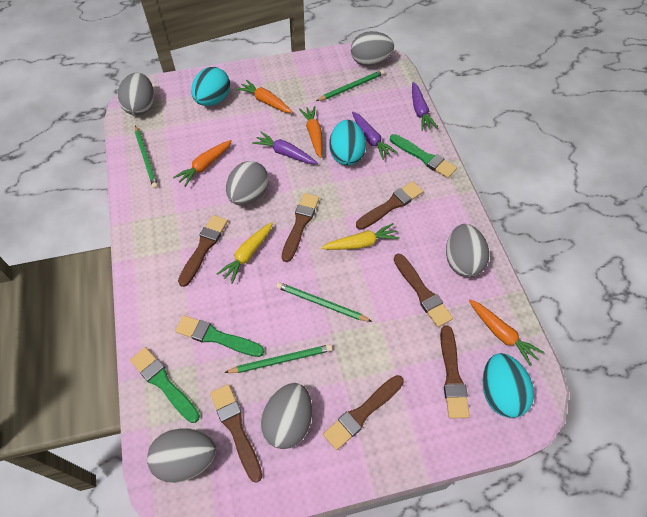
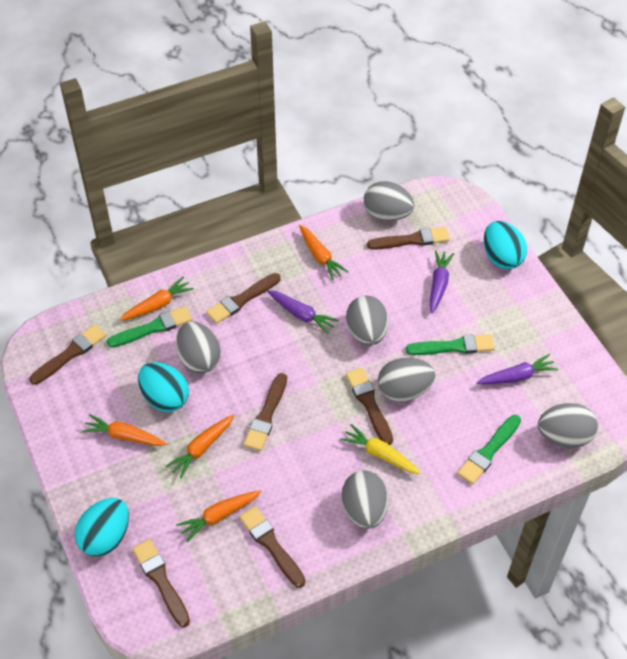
green pencil: 4 -> 0
orange carrot: 4 -> 5
yellow carrot: 2 -> 1

